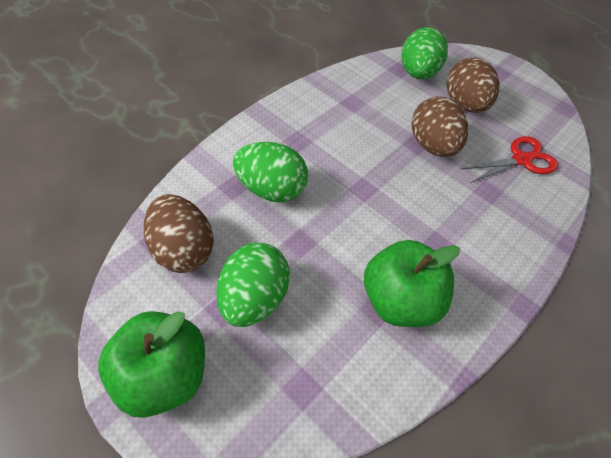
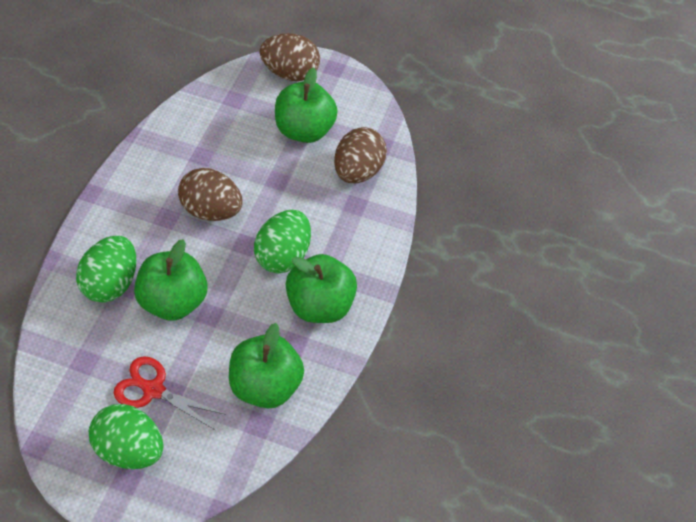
green apple: 2 -> 4

